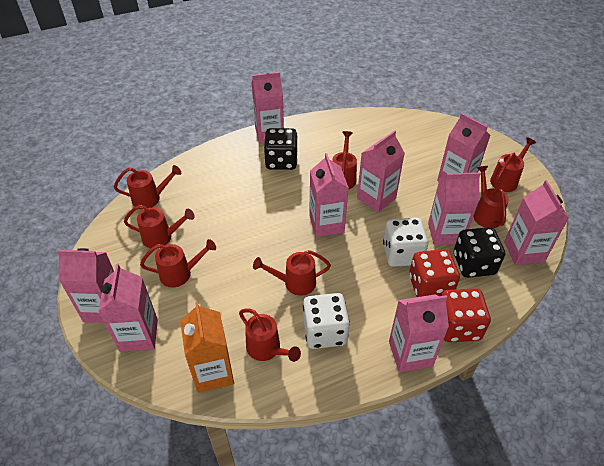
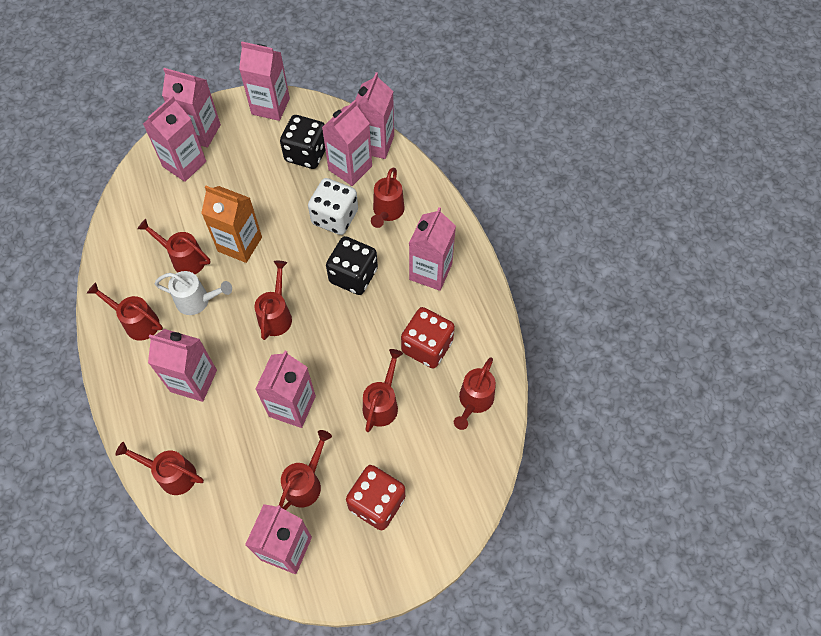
white dice: 2 -> 1
white watering can: 0 -> 1

